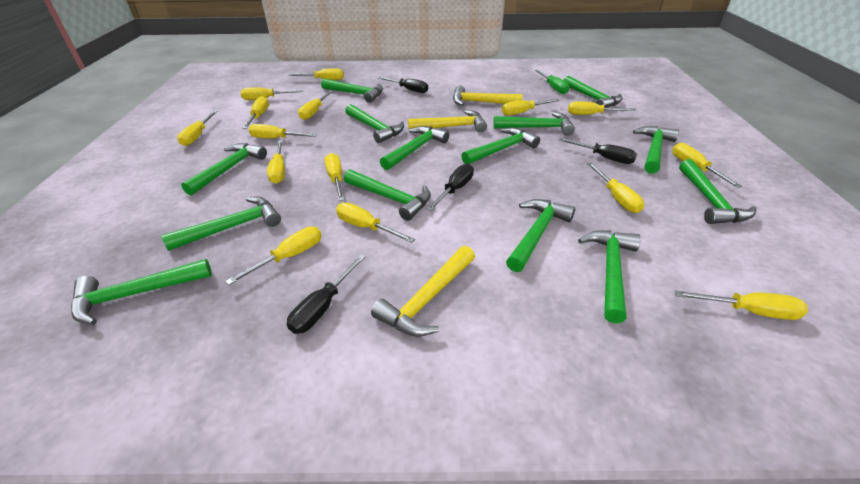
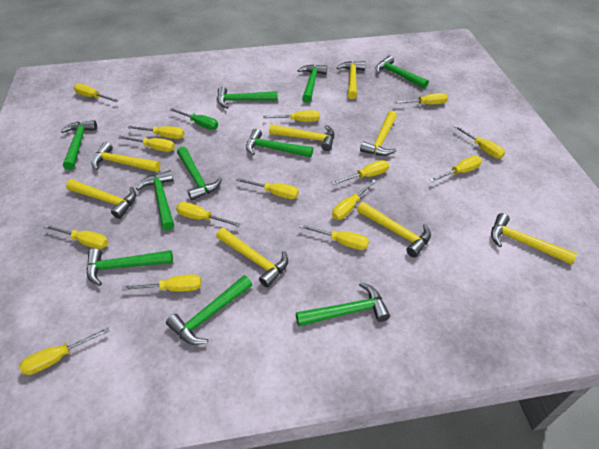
black screwdriver: 4 -> 0
green hammer: 14 -> 10
yellow hammer: 3 -> 8

